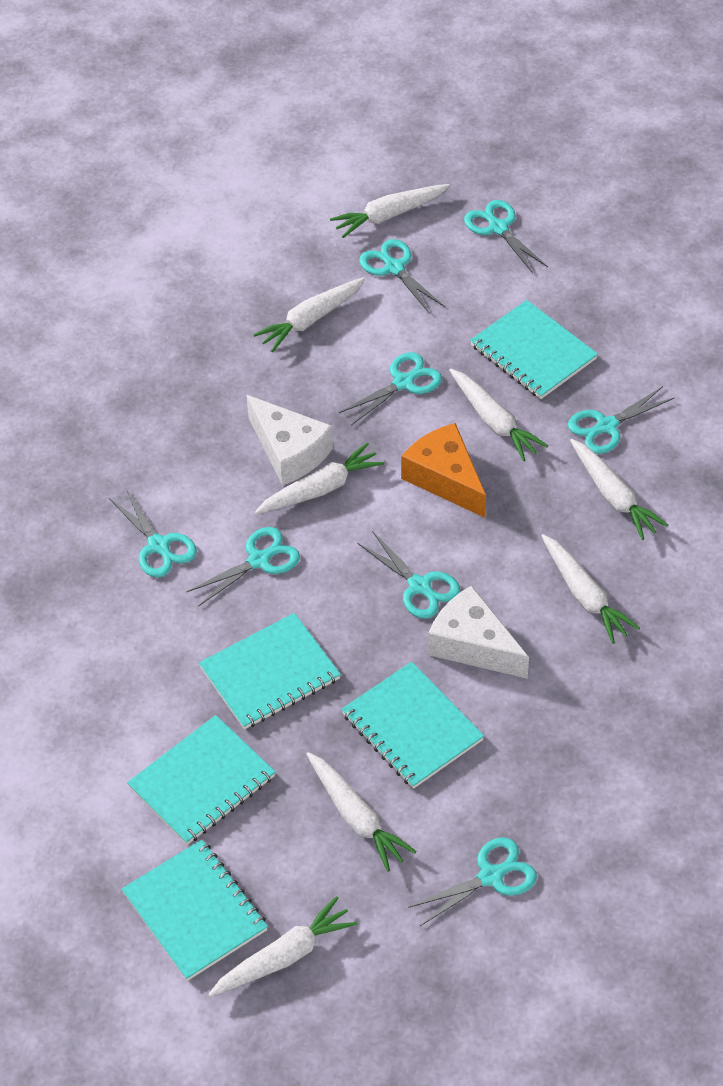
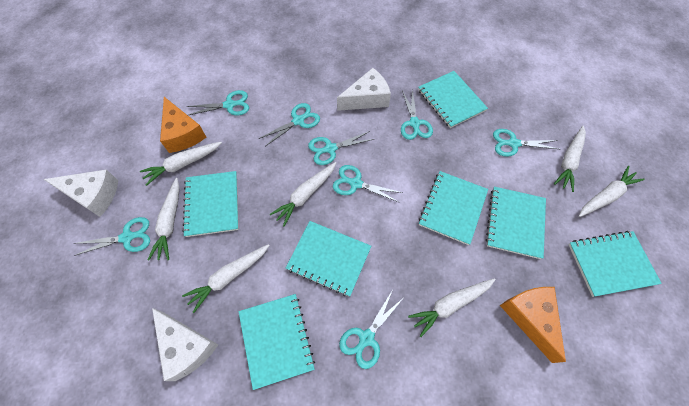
orange cheese: 1 -> 2
turquoise notebook: 5 -> 7
white carrot: 8 -> 7
white cheese: 2 -> 3

